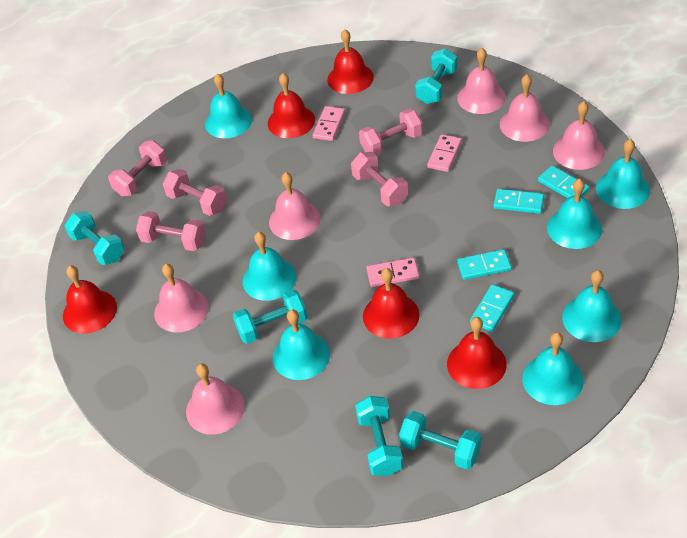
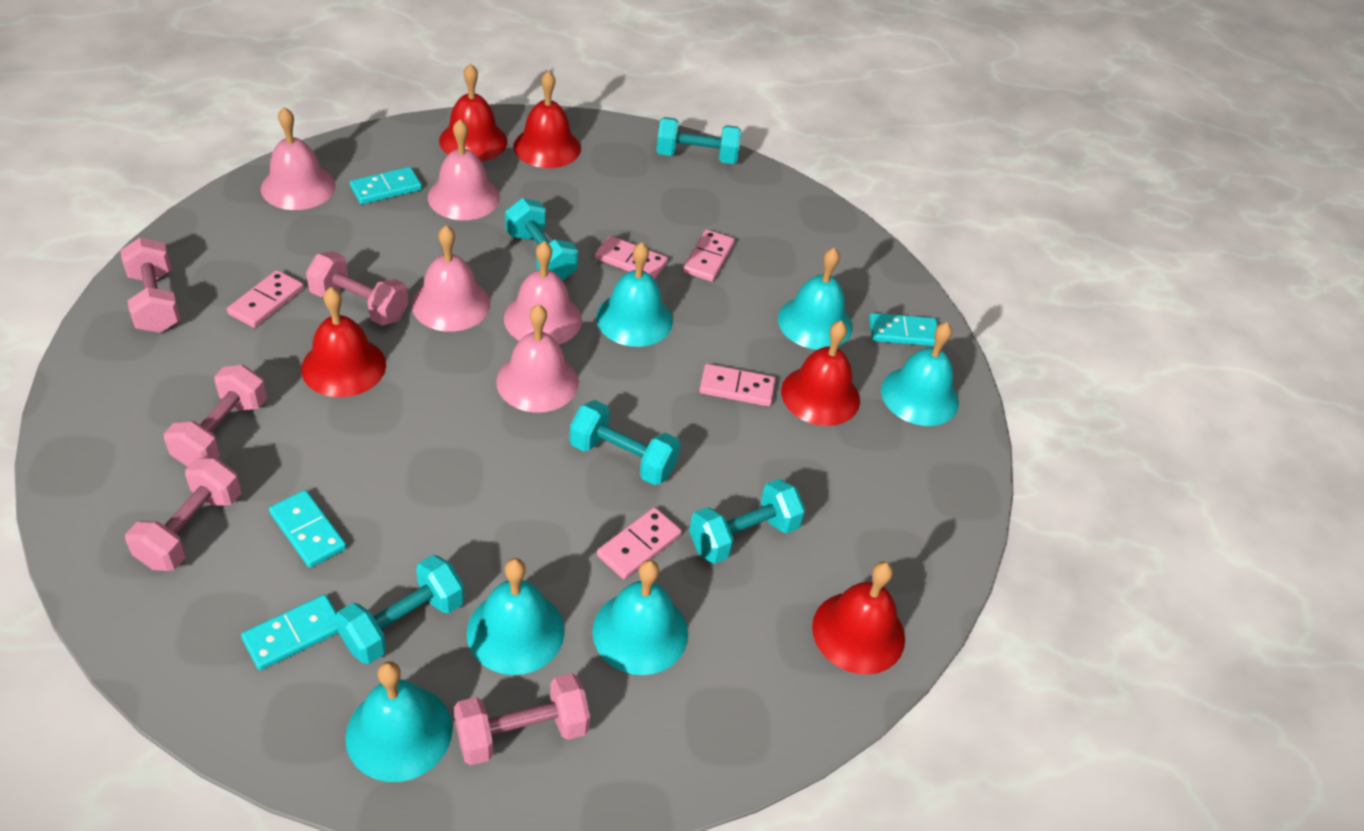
pink bell: 6 -> 5
pink domino: 3 -> 5
turquoise bell: 7 -> 6

